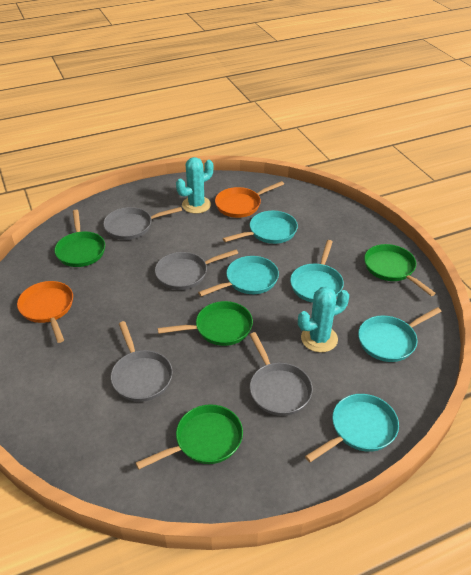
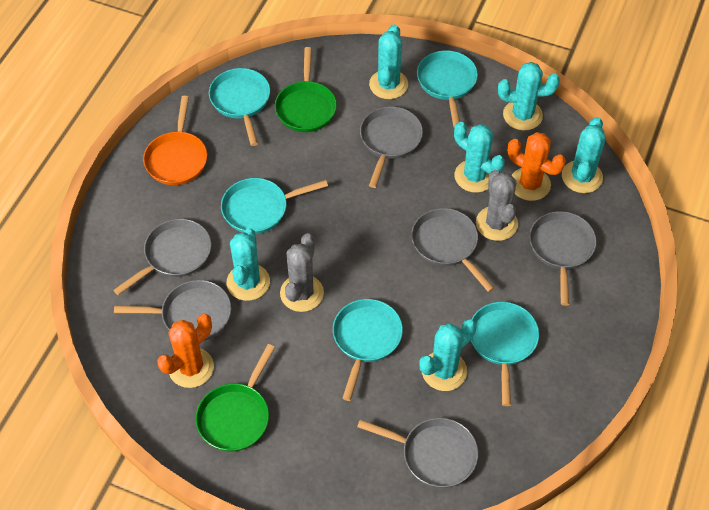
green pan: 4 -> 2
grey cactus: 0 -> 2
grey pan: 4 -> 6
orange cactus: 0 -> 2
orange pan: 2 -> 1
turquoise cactus: 2 -> 6

